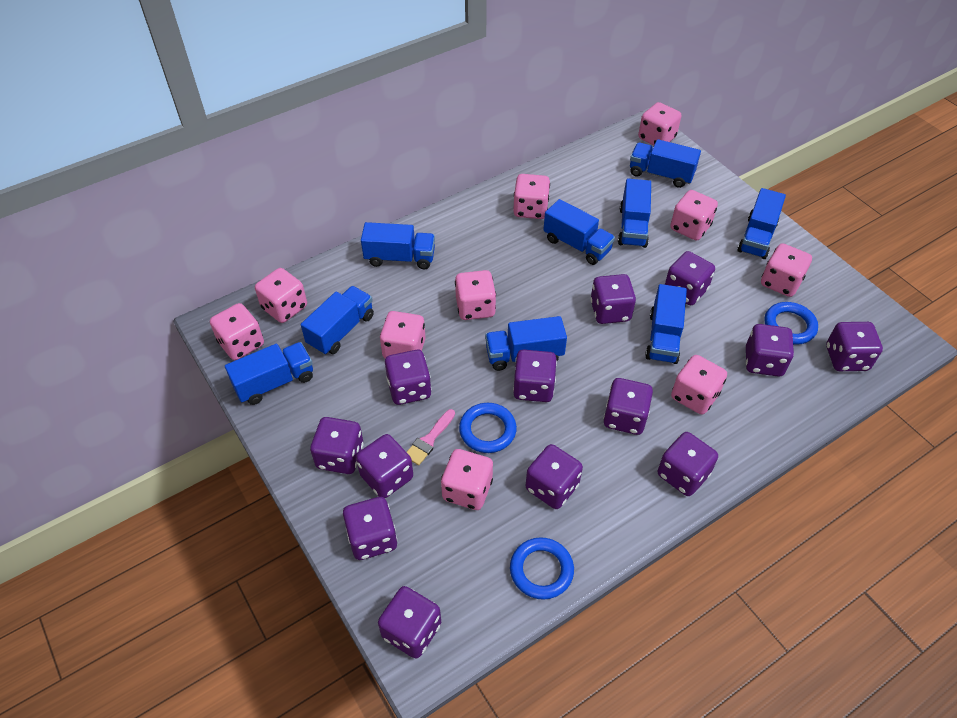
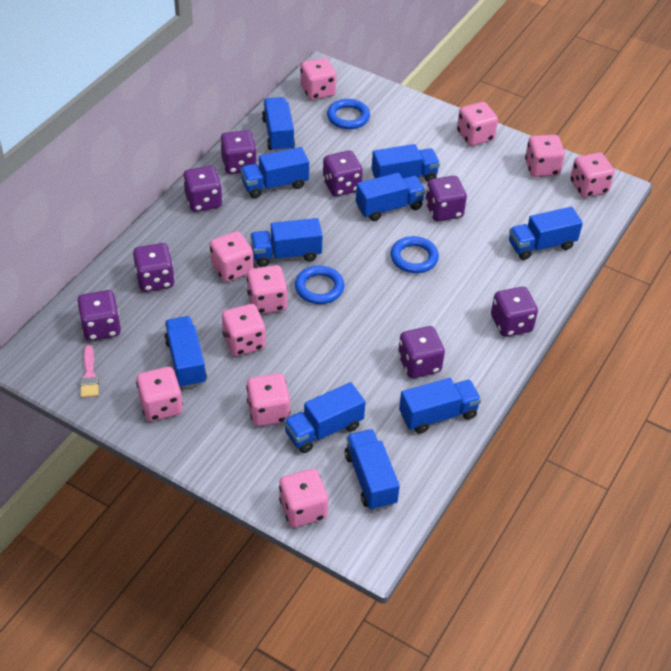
blue truck: 9 -> 10
purple dice: 13 -> 8

